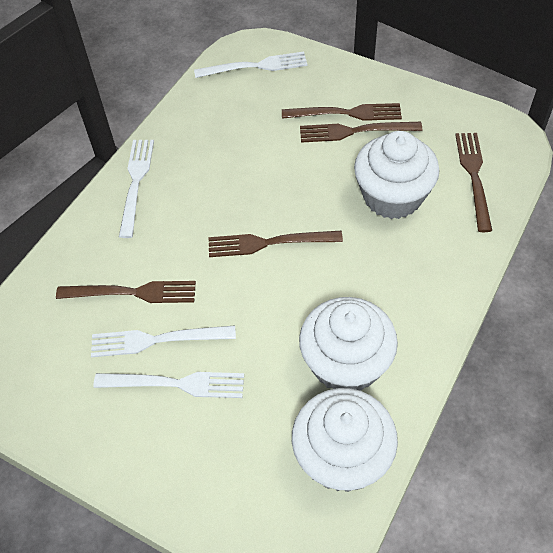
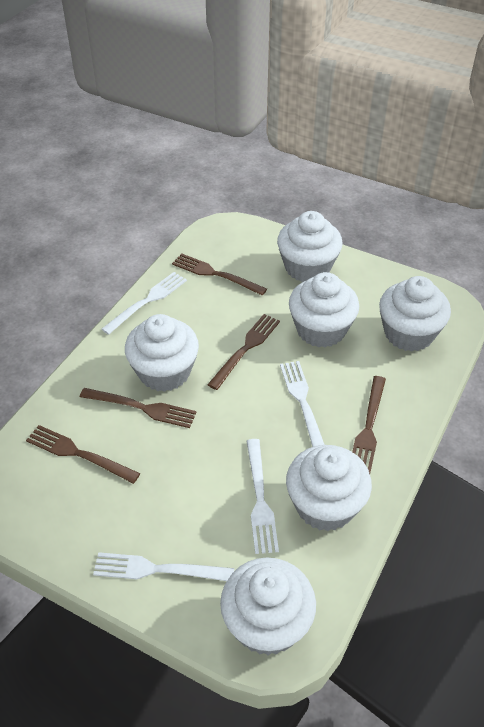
white cupcake: 3 -> 6

